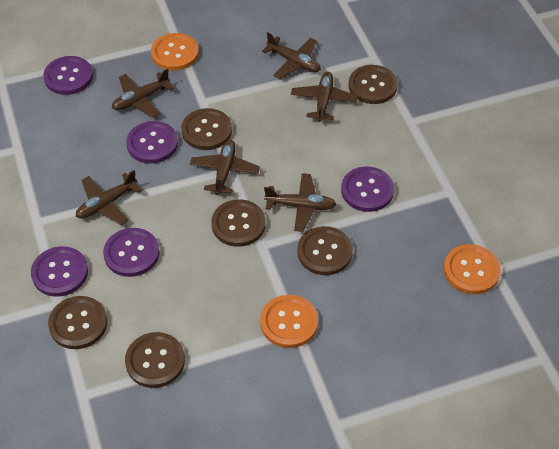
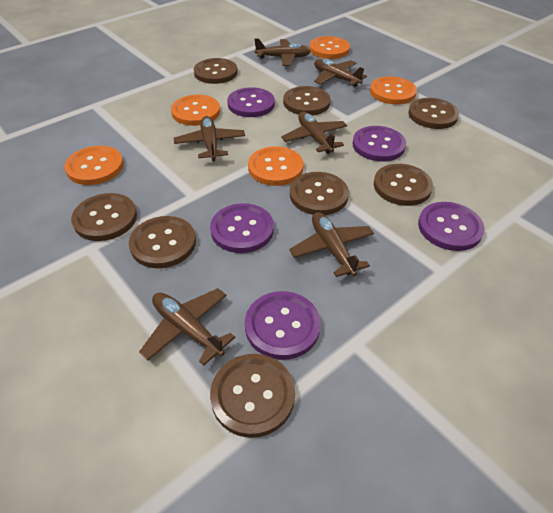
brown button: 6 -> 8
orange button: 3 -> 5

